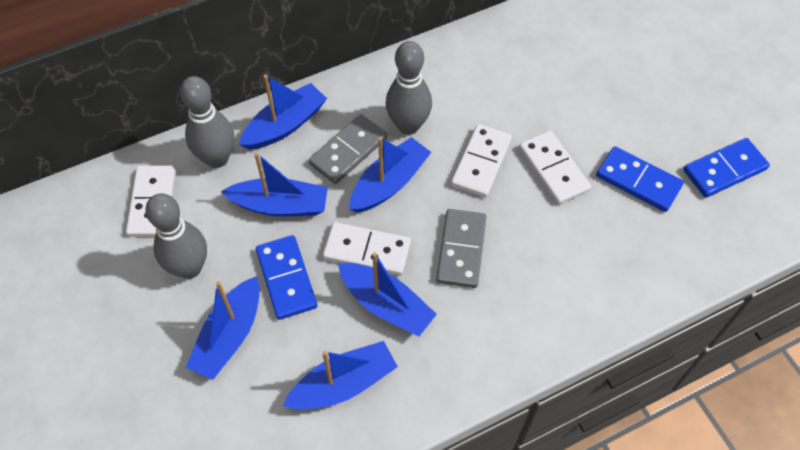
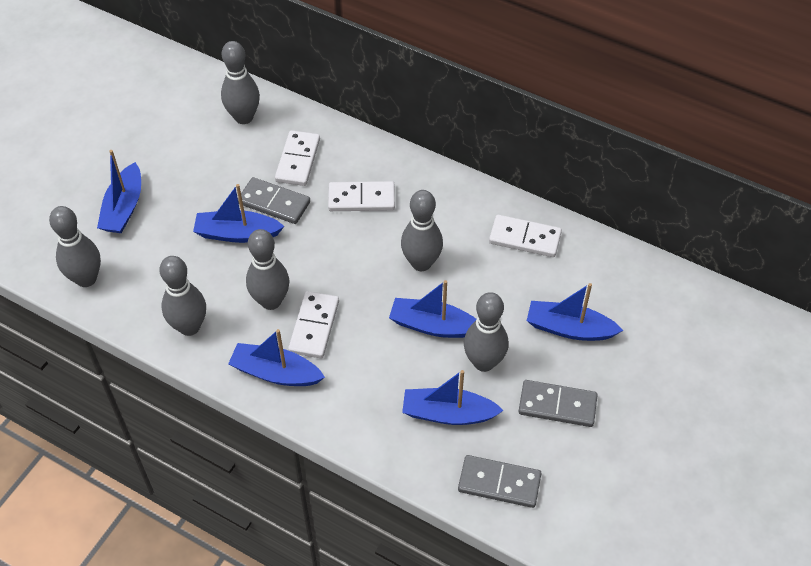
blue domino: 3 -> 0
grey bowling pin: 3 -> 6
grey domino: 2 -> 3

